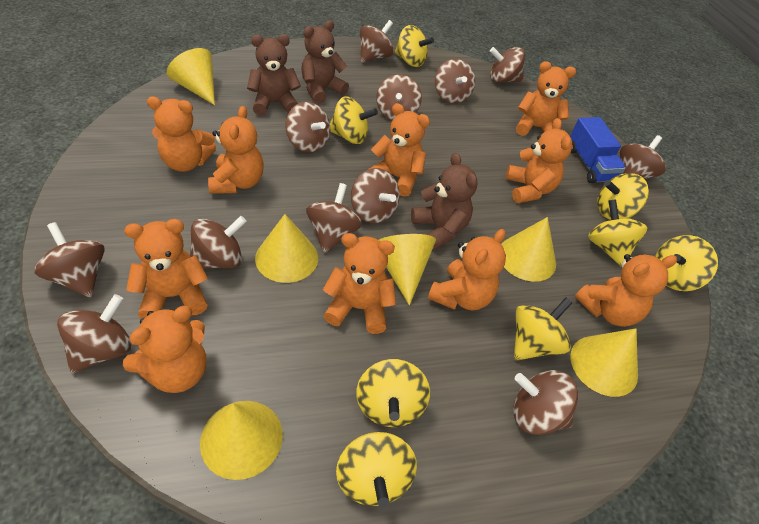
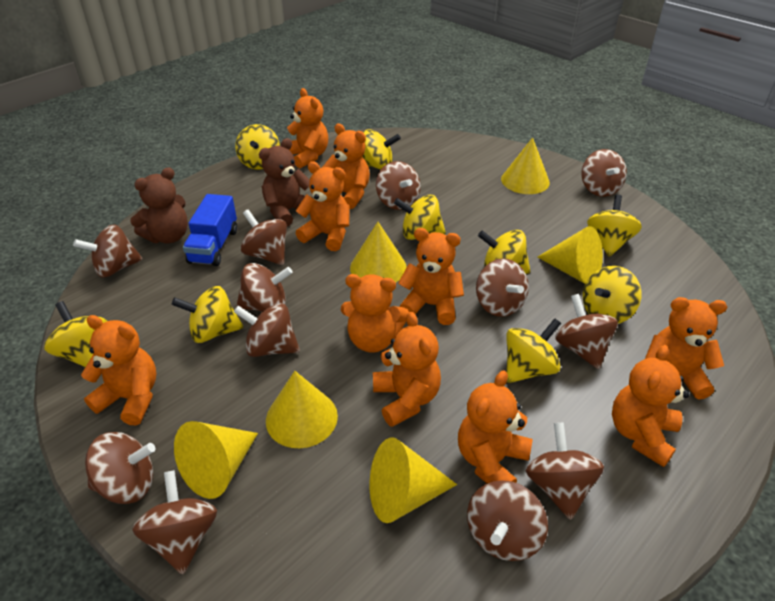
brown teddy bear: 3 -> 2
yellow spinning top: 8 -> 9

